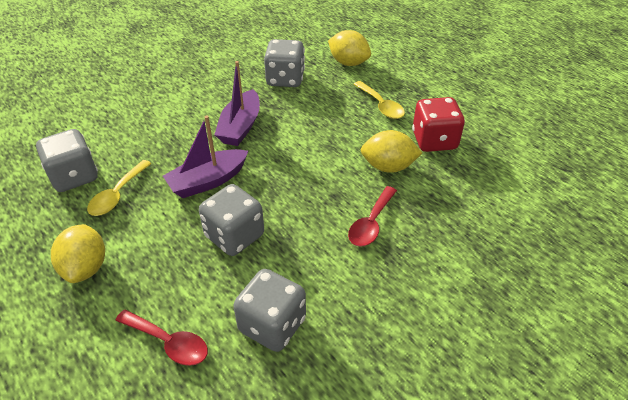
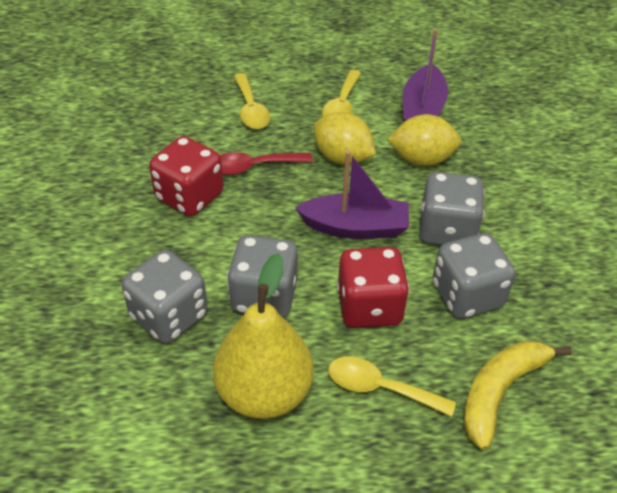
red dice: 1 -> 2
red spoon: 2 -> 1
yellow banana: 0 -> 1
yellow lemon: 3 -> 2
yellow pear: 0 -> 1
yellow spoon: 2 -> 3

